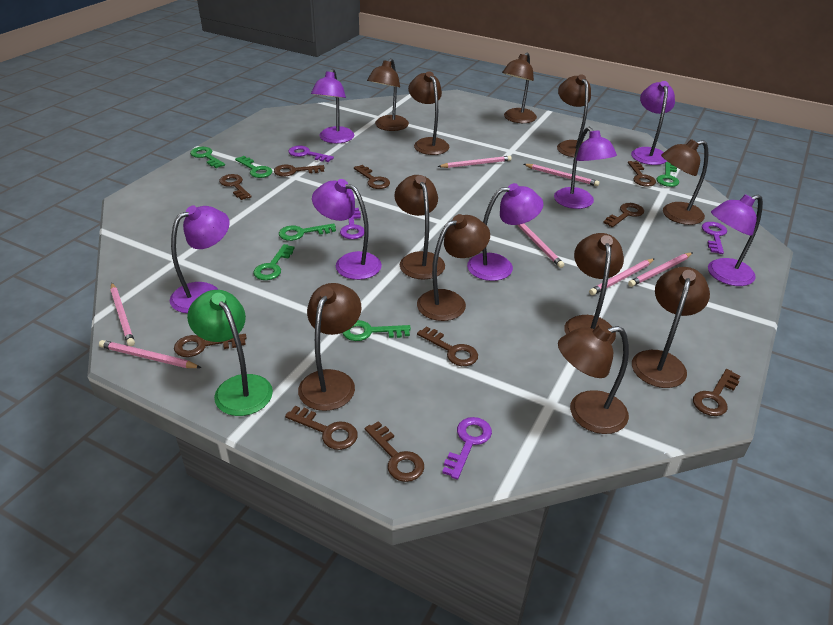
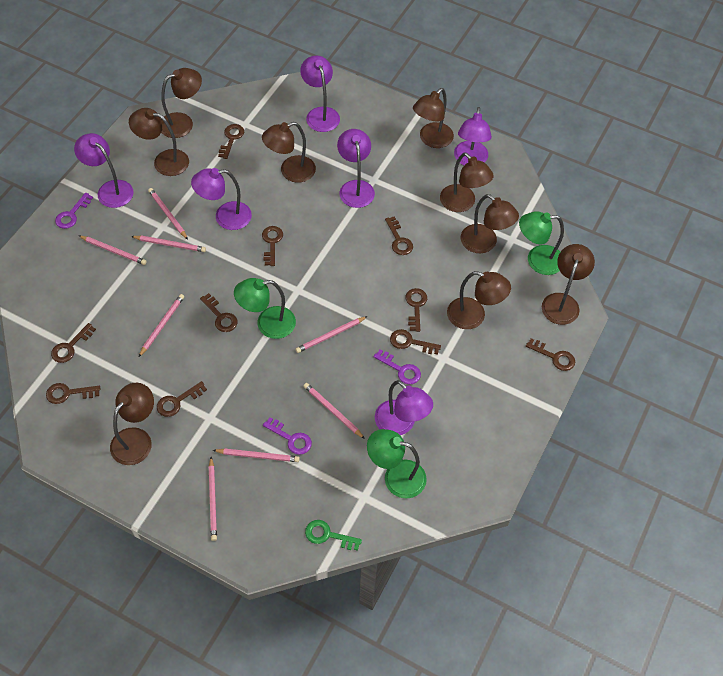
brown lamp: 11 -> 9
green key: 6 -> 1
green lamp: 1 -> 3
pink pencil: 7 -> 8
purple key: 4 -> 3
purple lamp: 7 -> 6

